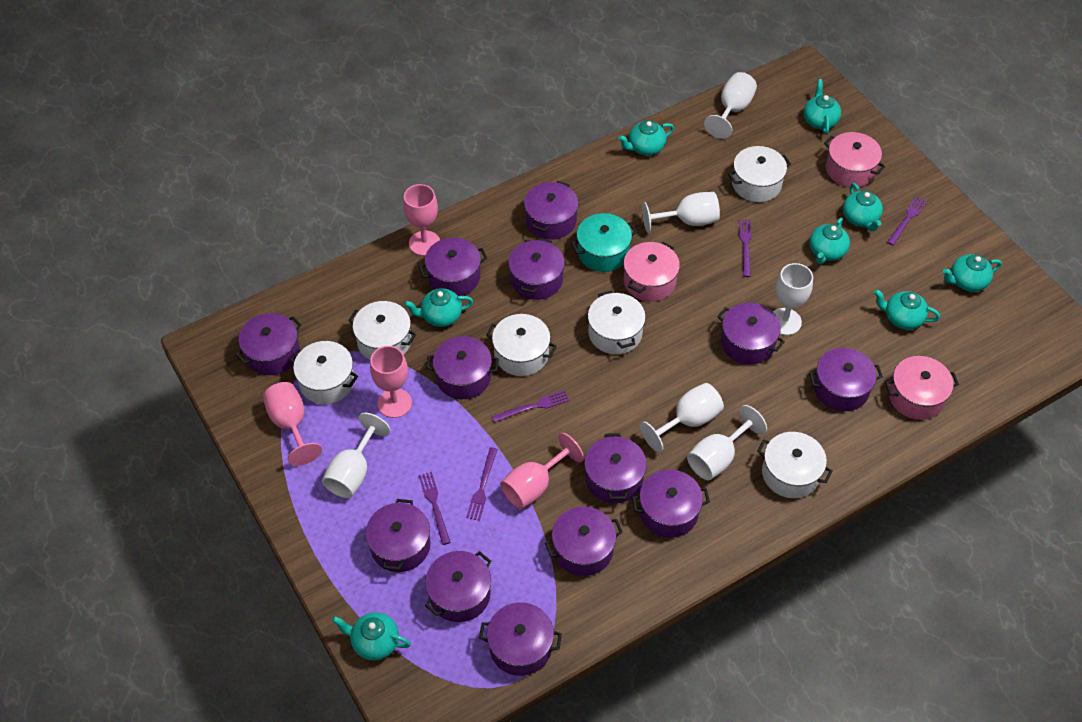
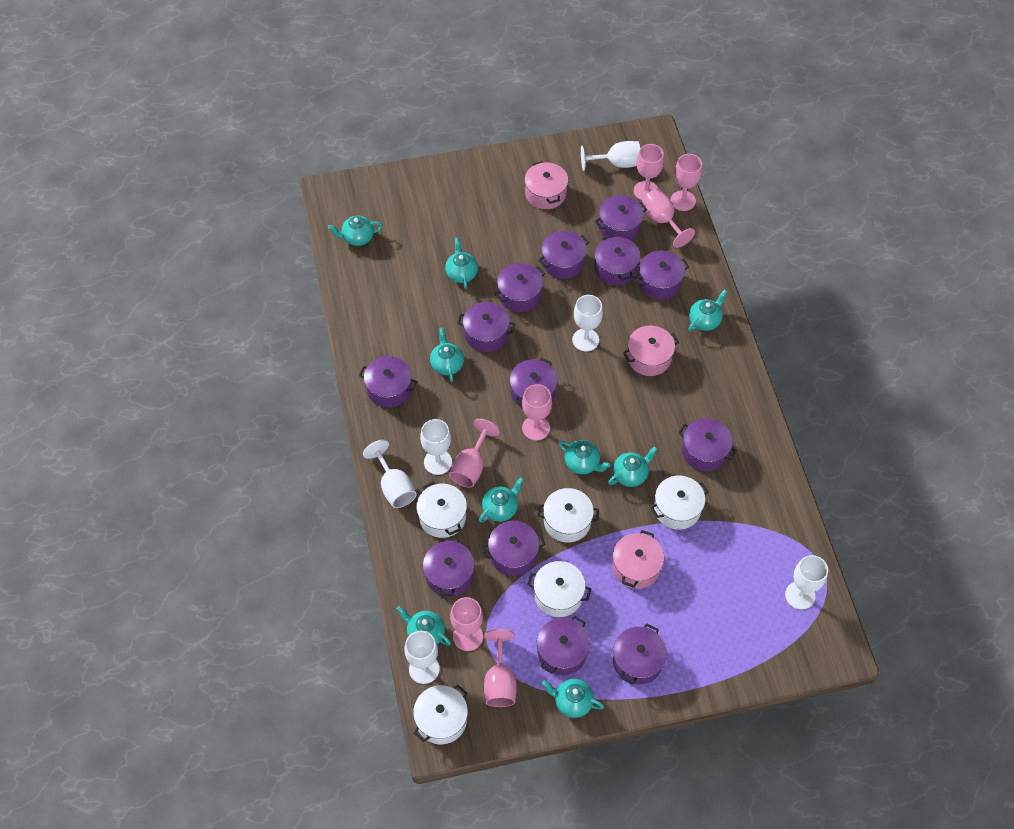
pink goblet: 4 -> 7
purple fork: 5 -> 0
turquoise pot: 1 -> 0
turquoise teapot: 8 -> 9
white pot: 6 -> 5

